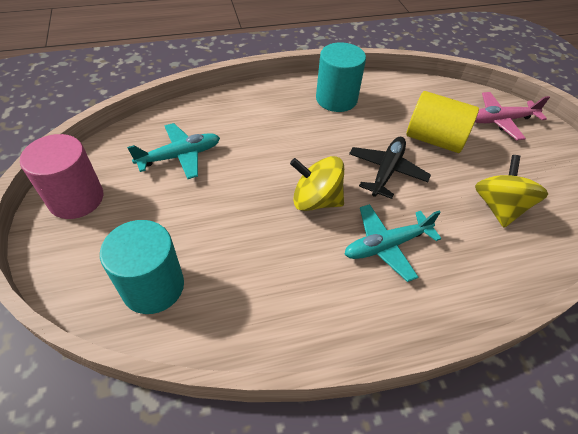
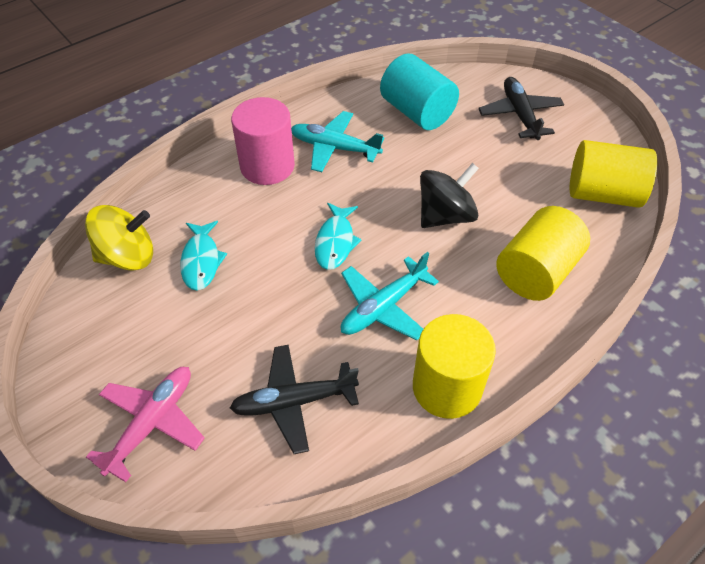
black plane: 1 -> 2
black spinning top: 0 -> 1
turquoise cylinder: 2 -> 1
turquoise fish: 0 -> 2
yellow cylinder: 1 -> 3
yellow spinning top: 2 -> 1

